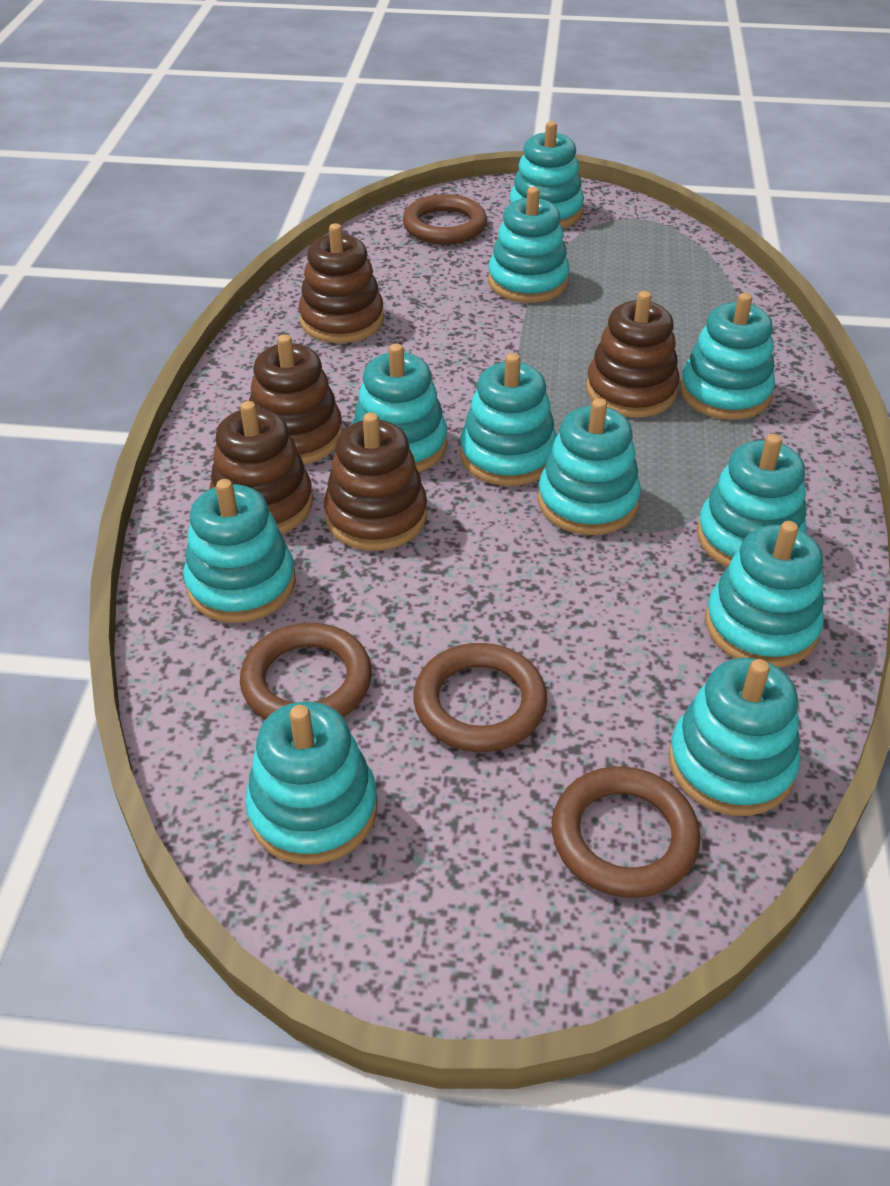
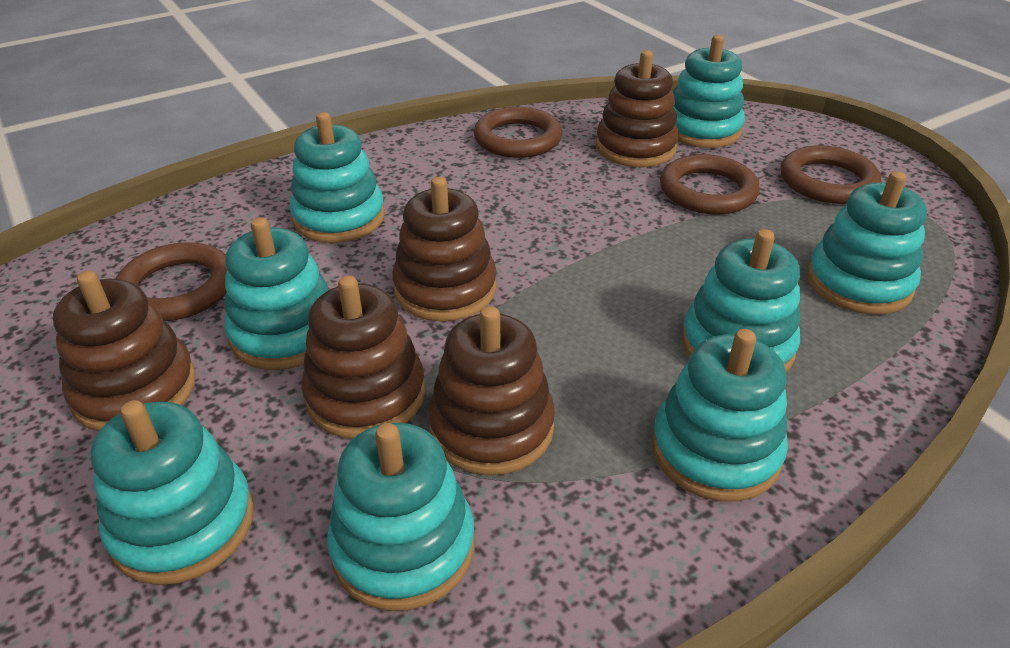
turquoise stacking toy: 11 -> 8

